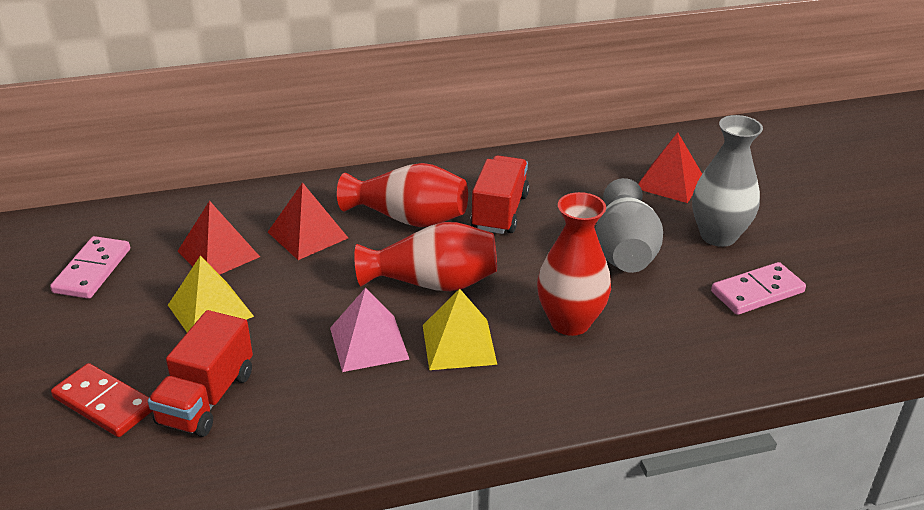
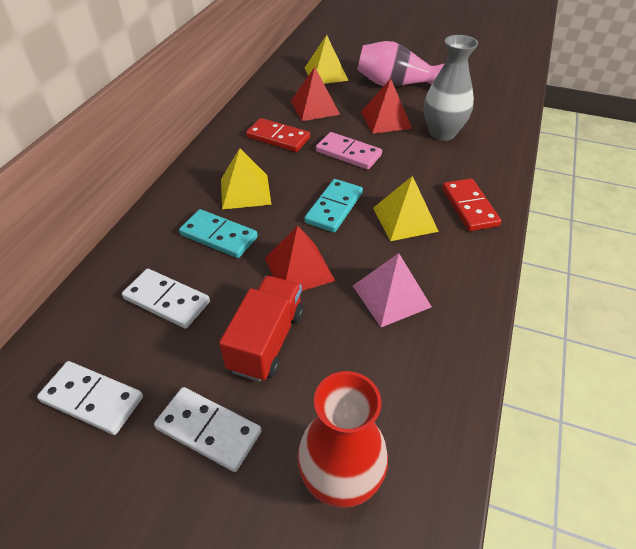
grey vase: 2 -> 1
pink domino: 2 -> 1
pink vase: 0 -> 1
red domino: 1 -> 2
red truck: 2 -> 1
red vase: 3 -> 1
turquoise domino: 0 -> 2
white domino: 0 -> 3
yellow pyramid: 2 -> 3

